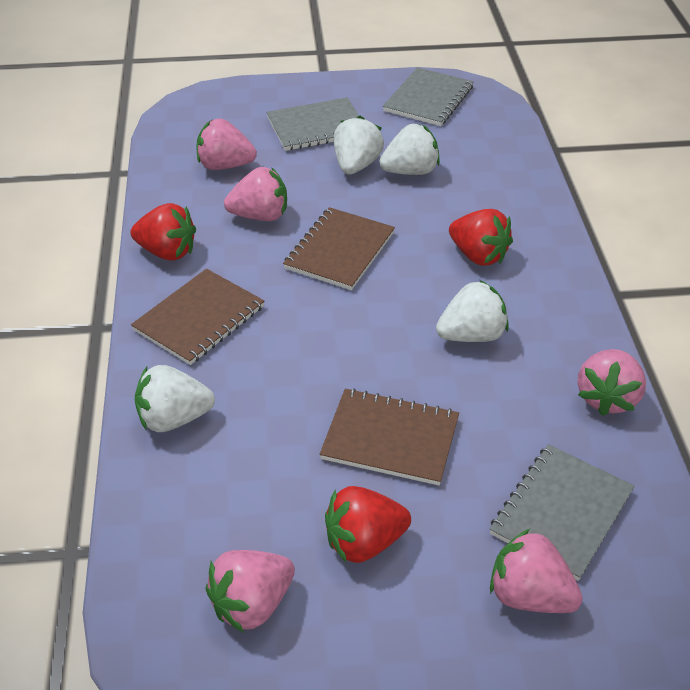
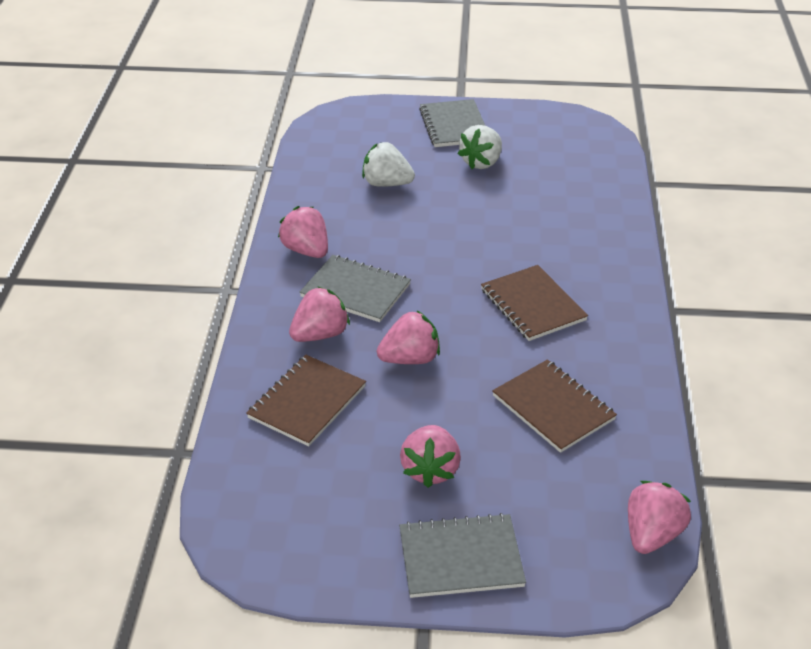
red strawberry: 3 -> 0
white strawberry: 4 -> 2

